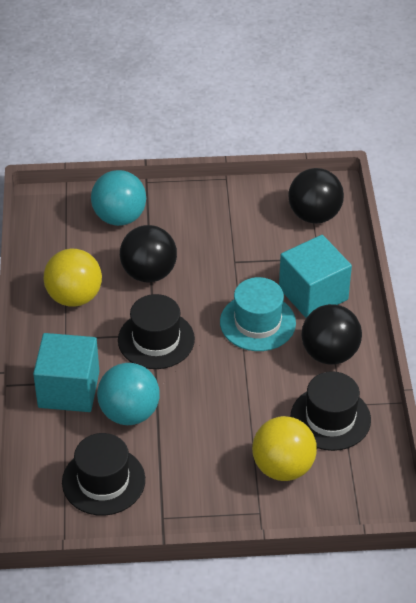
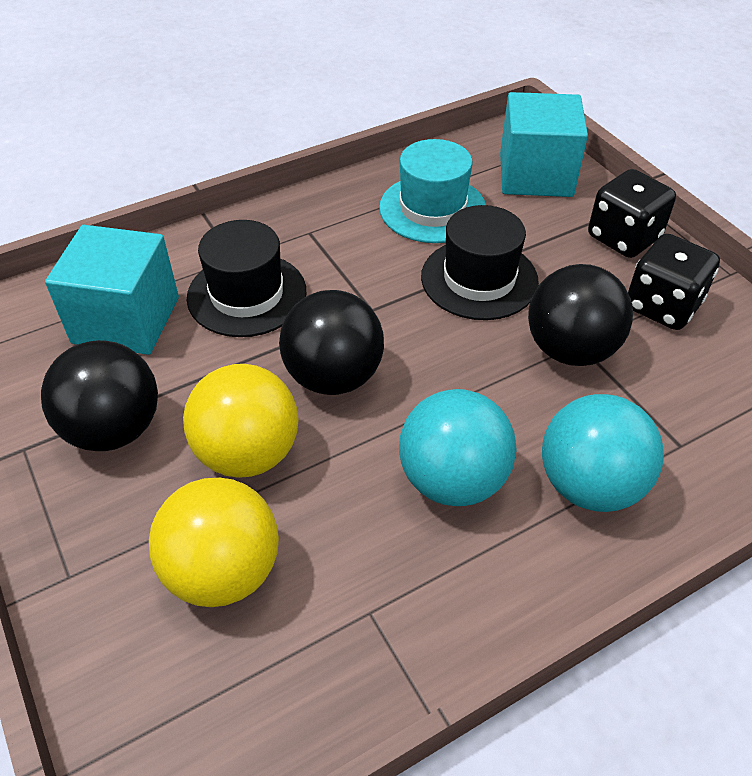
black dice: 0 -> 2
black hat: 3 -> 2

